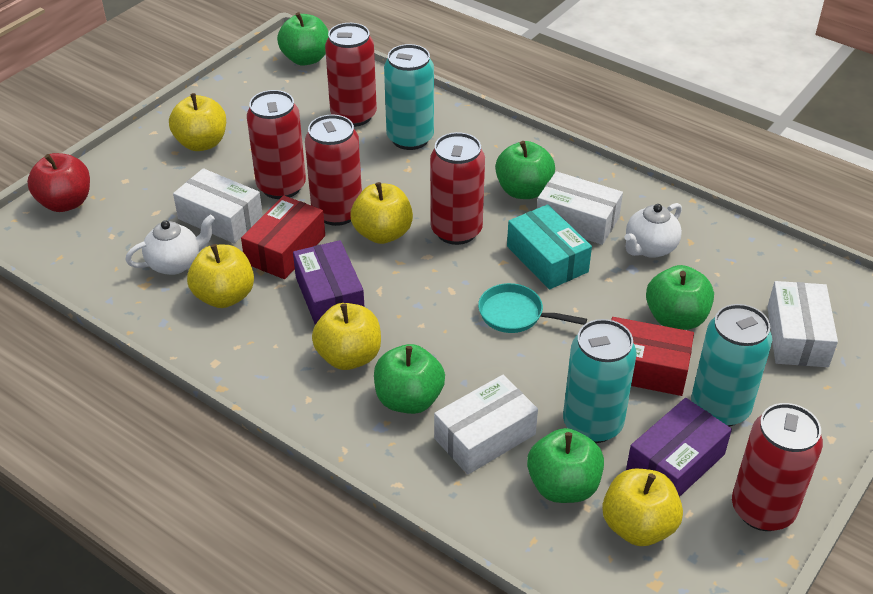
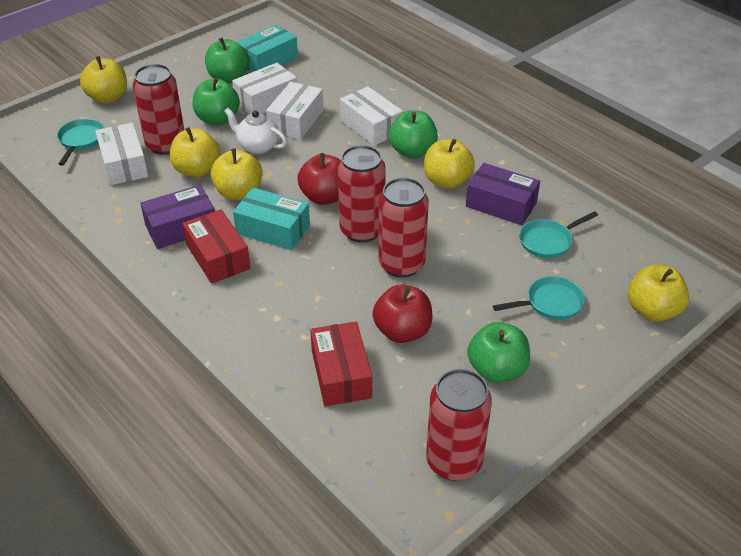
green apple: 5 -> 4
red apple: 1 -> 2
red can: 5 -> 4
turquoise box: 1 -> 2
turquoise can: 3 -> 0
turquoise pan: 1 -> 3
white teapot: 2 -> 1

